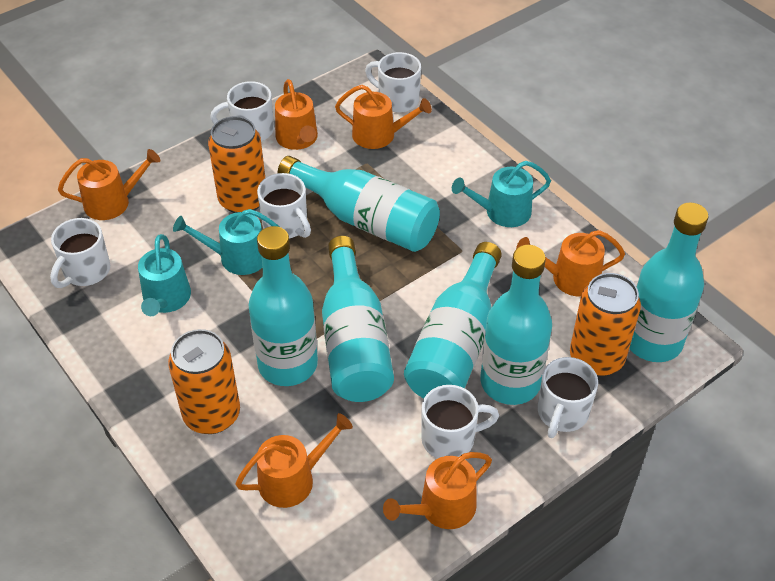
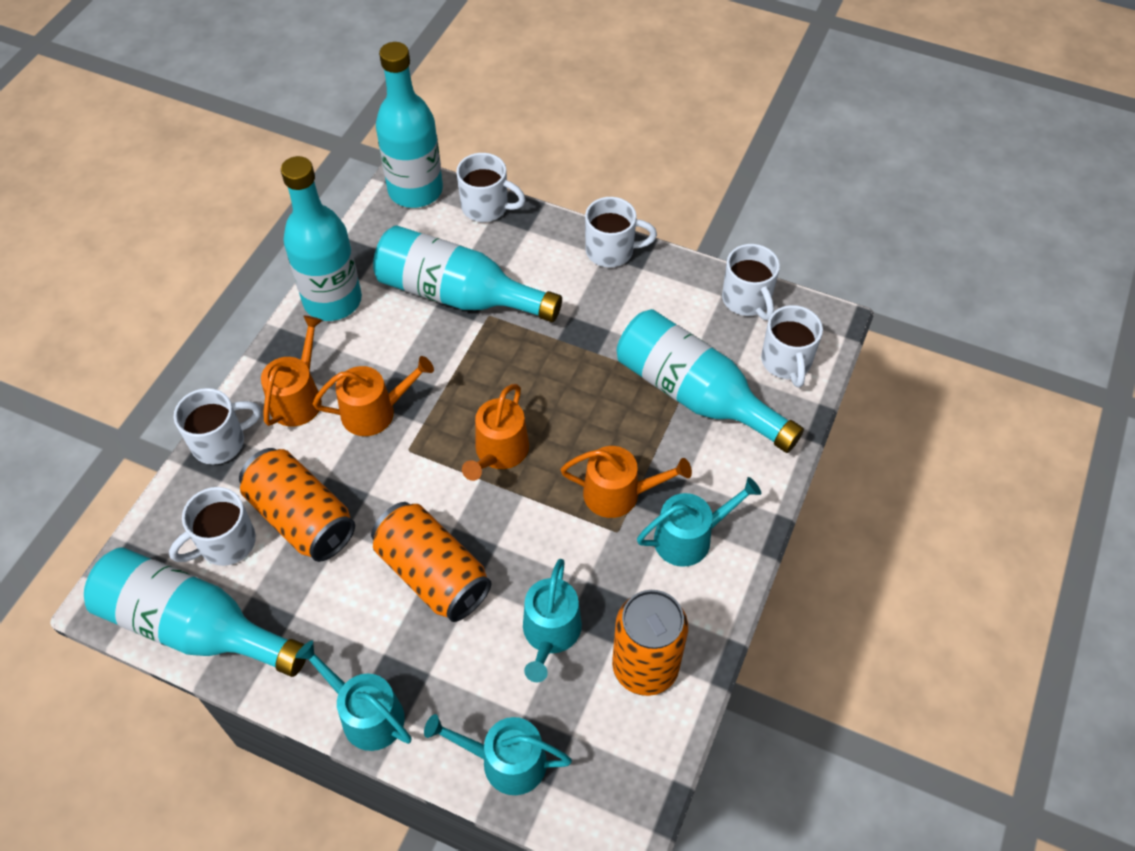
orange watering can: 6 -> 4
turquoise bottle: 6 -> 5
turquoise watering can: 3 -> 4

